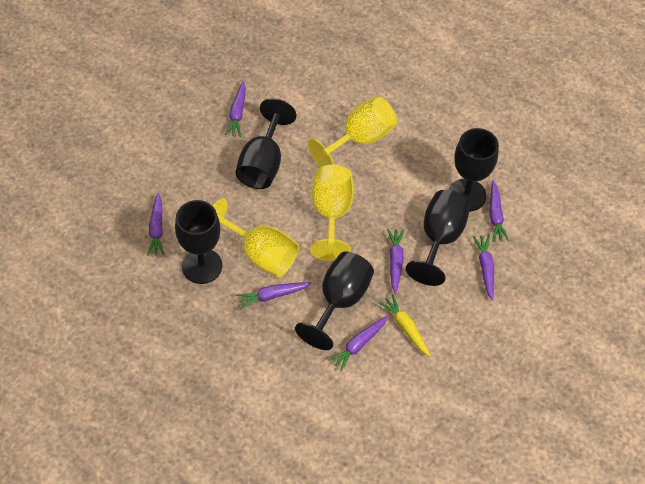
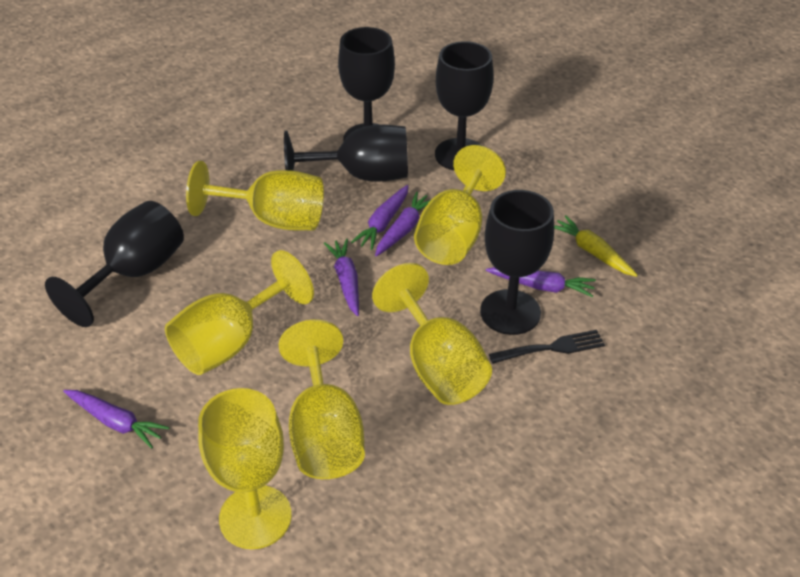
black fork: 0 -> 1
purple carrot: 7 -> 5
yellow goblet: 3 -> 6

